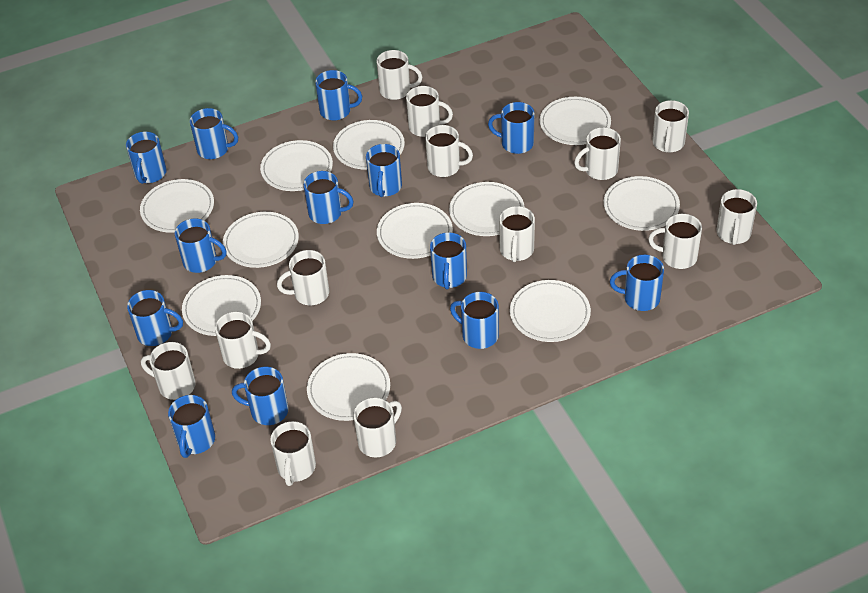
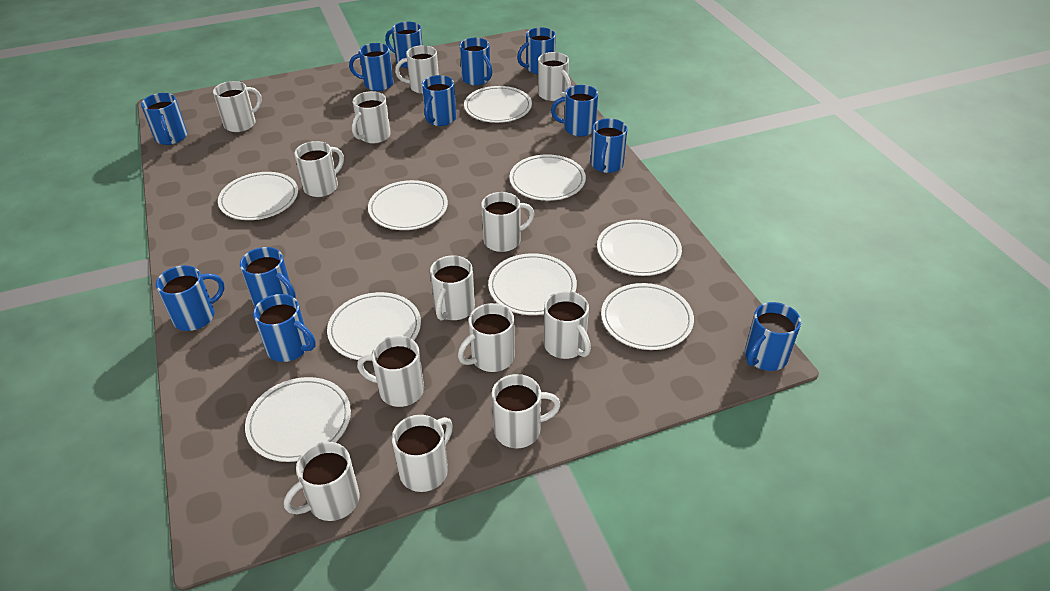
blue mug: 13 -> 12
white plate: 11 -> 9

